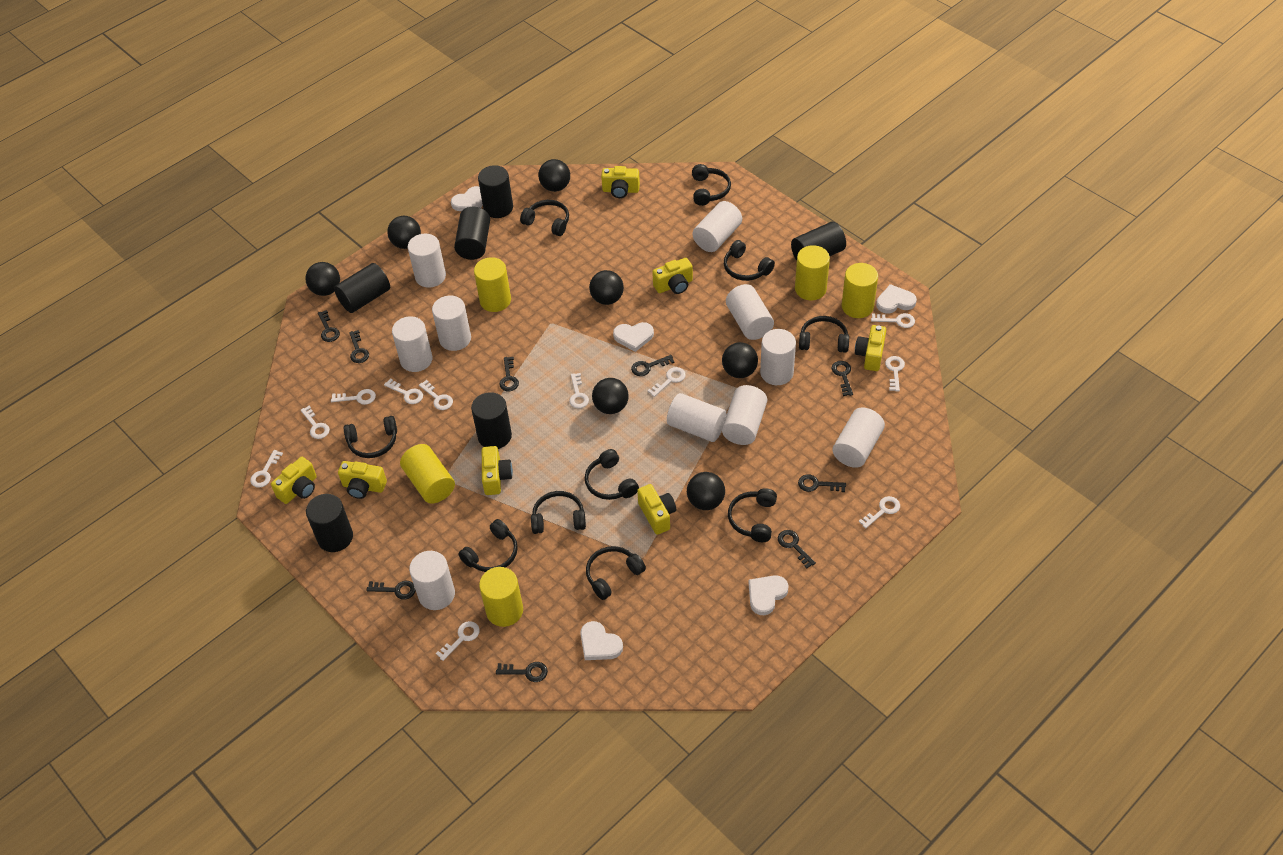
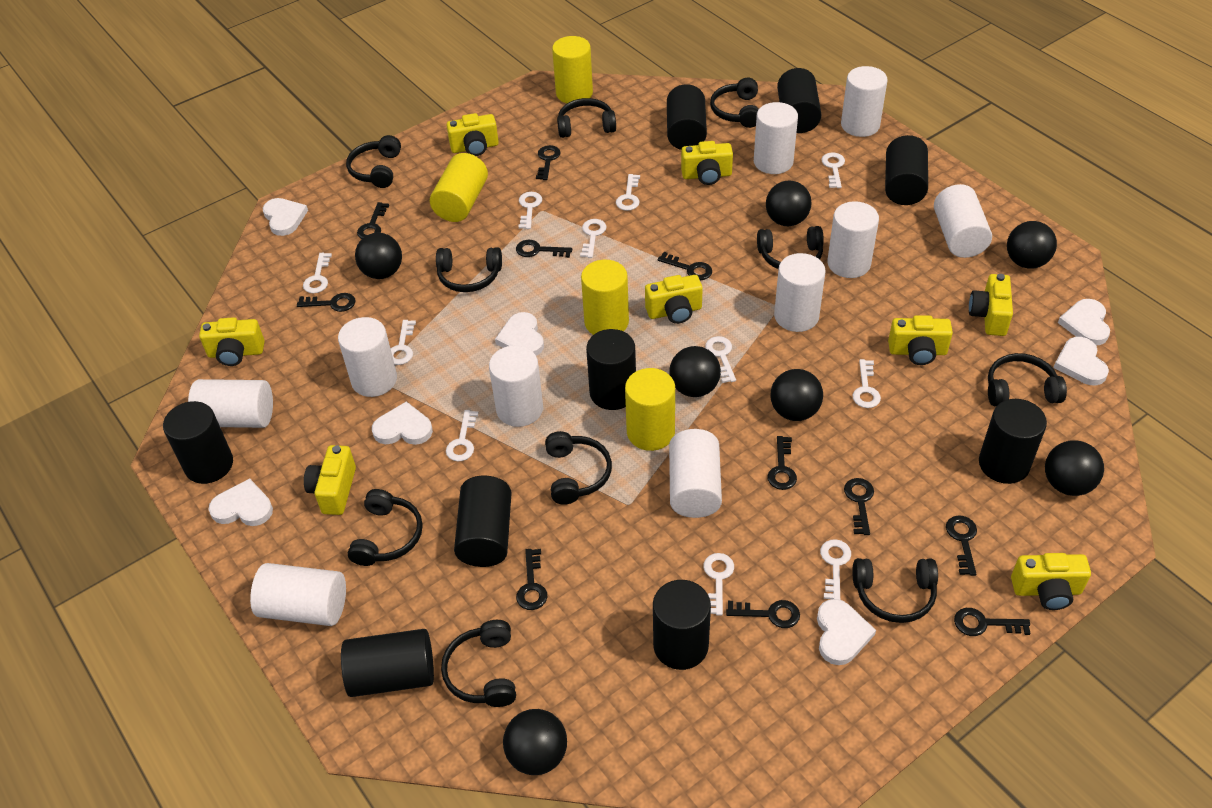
black cylinder: 6 -> 9
black key: 9 -> 11
white heart: 5 -> 7
yellow camera: 7 -> 8
yellow cylinder: 5 -> 4

